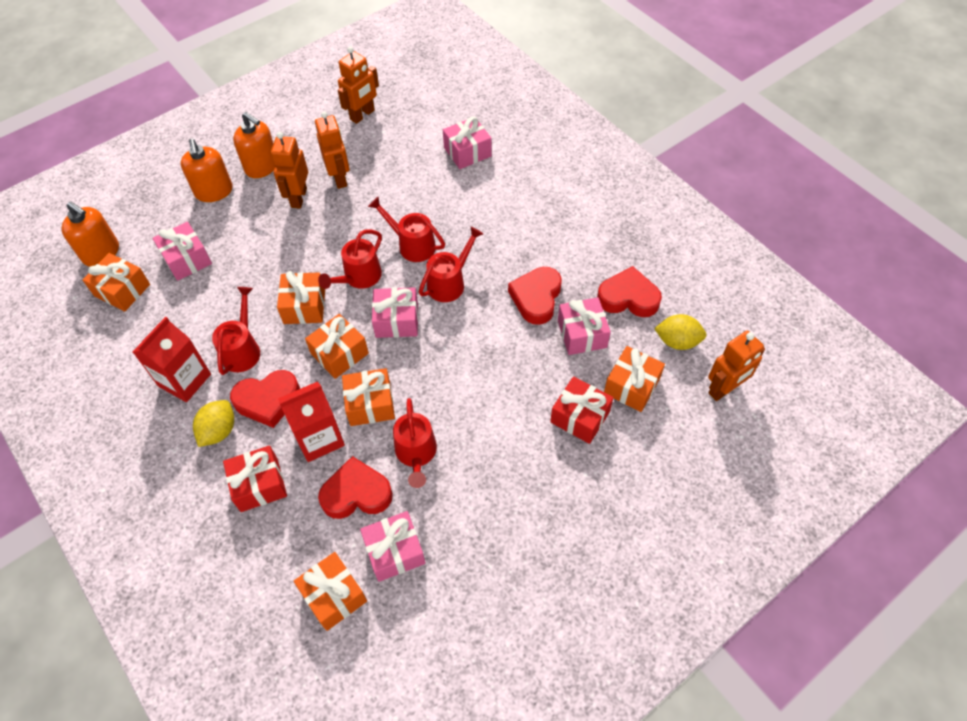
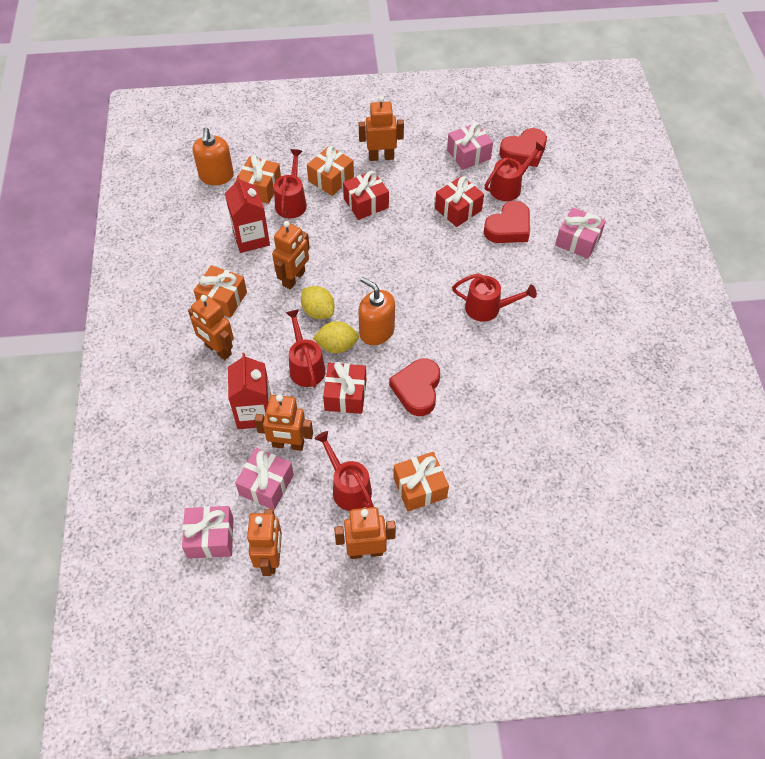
orange gift: 6 -> 4
orange robot: 4 -> 6
orange soap dispenser: 3 -> 2
pink gift: 5 -> 4
red gift: 2 -> 3
red heart: 4 -> 3

